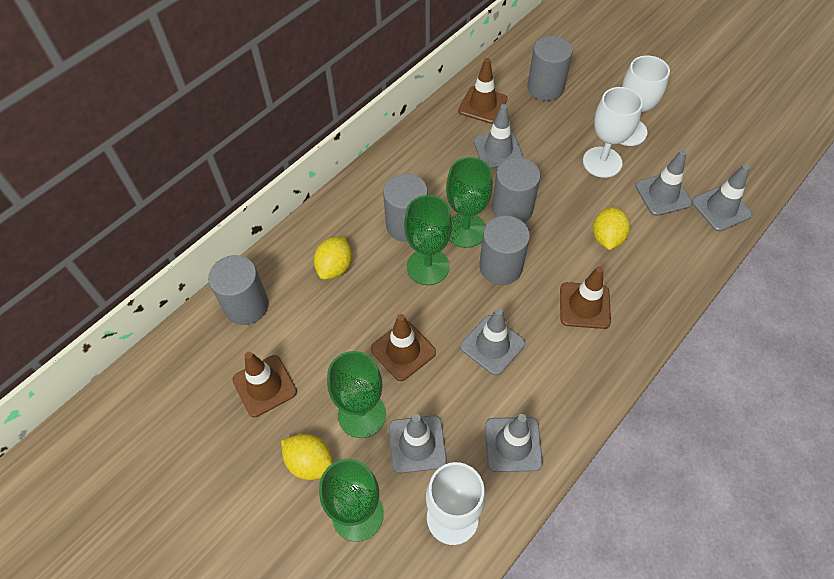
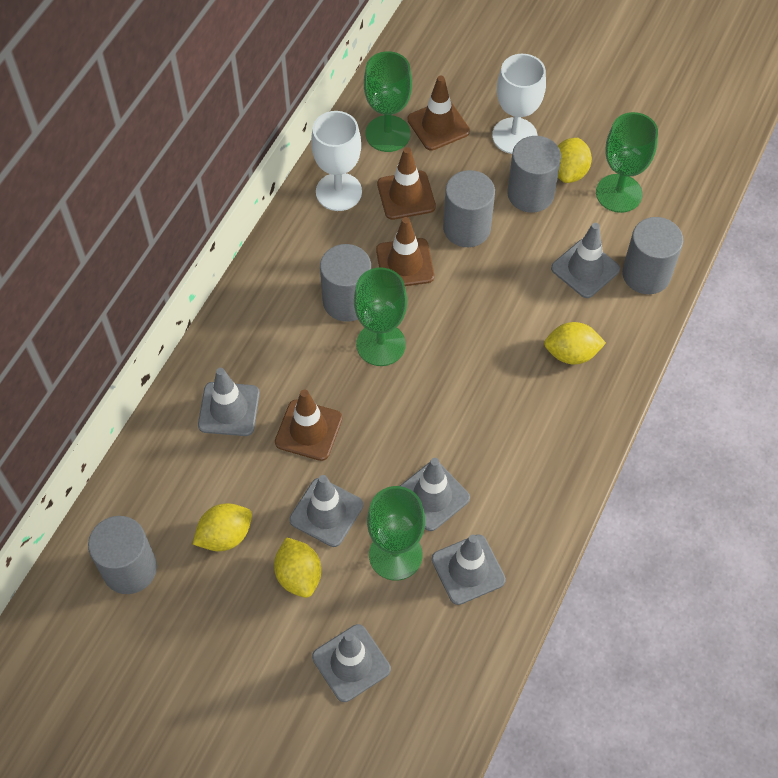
white goblet: 3 -> 2
yellow lemon: 3 -> 4

